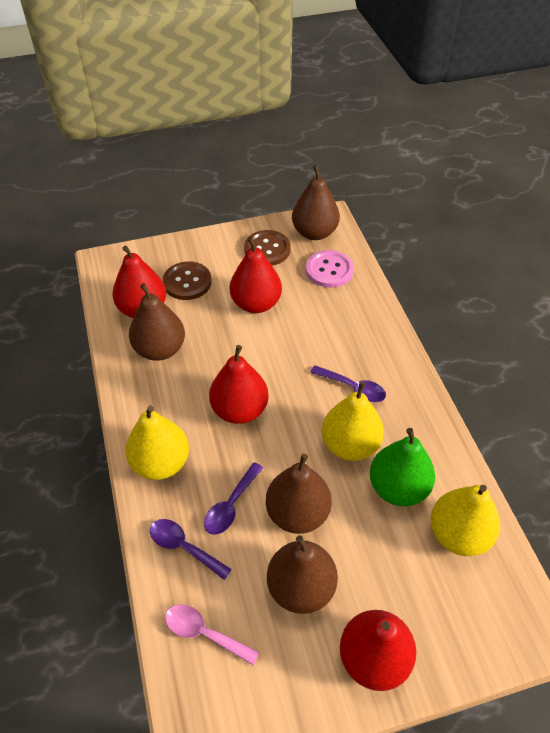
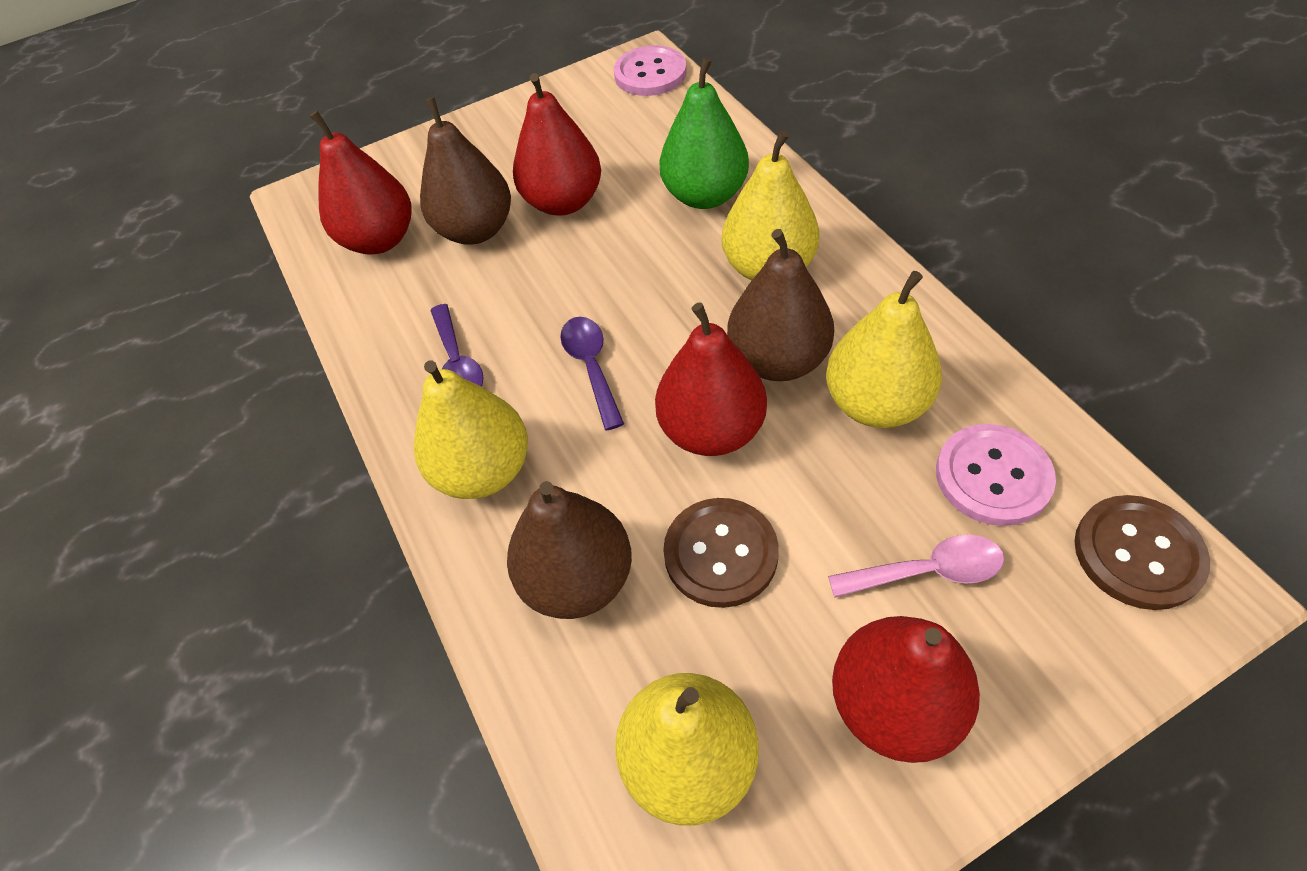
brown pear: 4 -> 3
pink button: 1 -> 2
purple spoon: 3 -> 2
yellow pear: 3 -> 4

